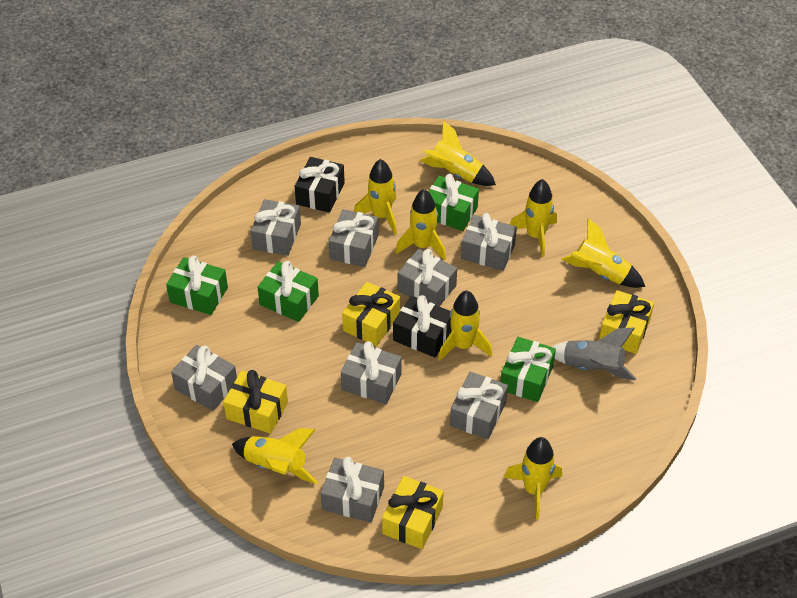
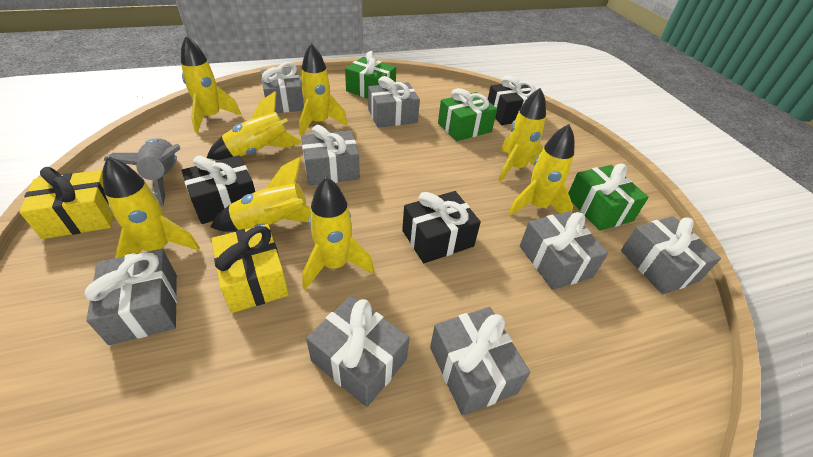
black gift: 2 -> 3
green gift: 4 -> 3
yellow gift: 4 -> 2

